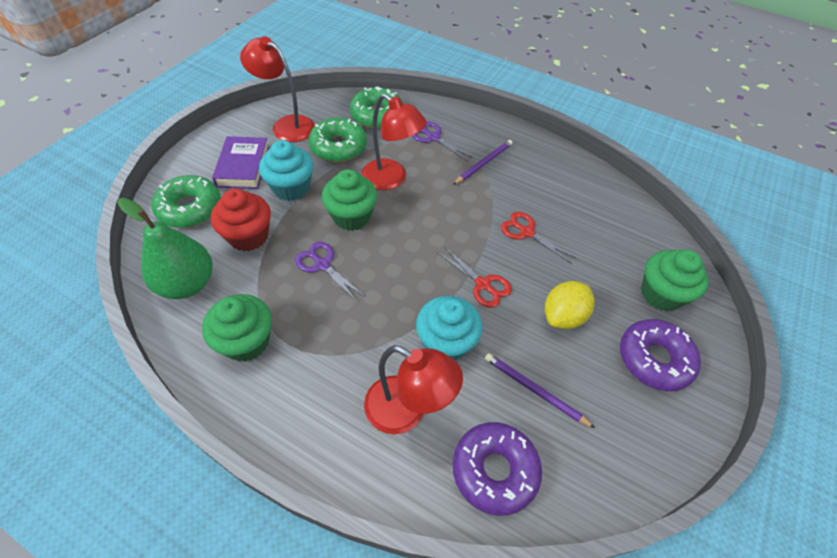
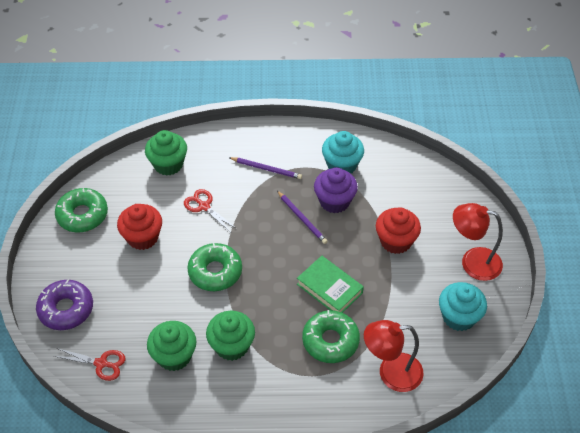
green book: 0 -> 1
green pear: 1 -> 0
purple book: 1 -> 0
purple cupcake: 0 -> 1
purple donut: 2 -> 1
purple scissors: 2 -> 0
red cupcake: 1 -> 2
red lamp: 3 -> 2
yellow lemon: 1 -> 0

